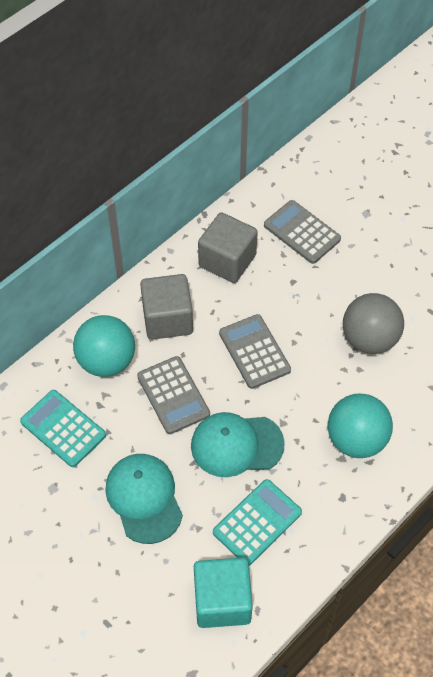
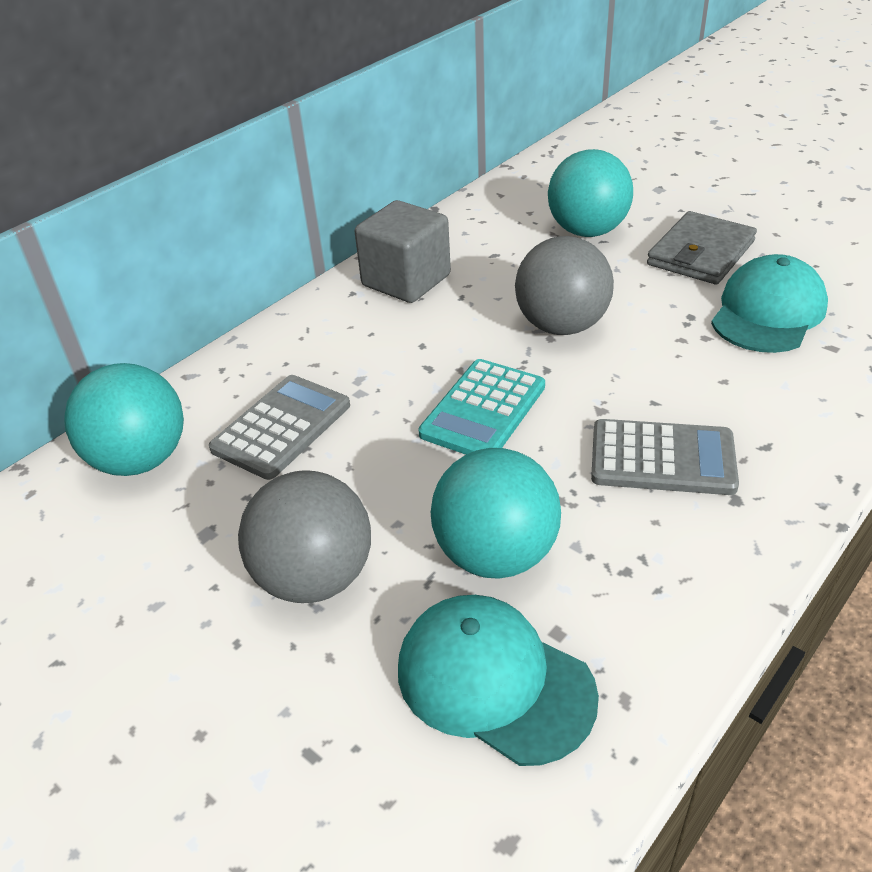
grey ball: 1 -> 2
grey calculator: 3 -> 2
grey cube: 2 -> 1
grey wallet: 0 -> 1
turquoise ball: 2 -> 3
turquoise calculator: 2 -> 1
turquoise cube: 1 -> 0

